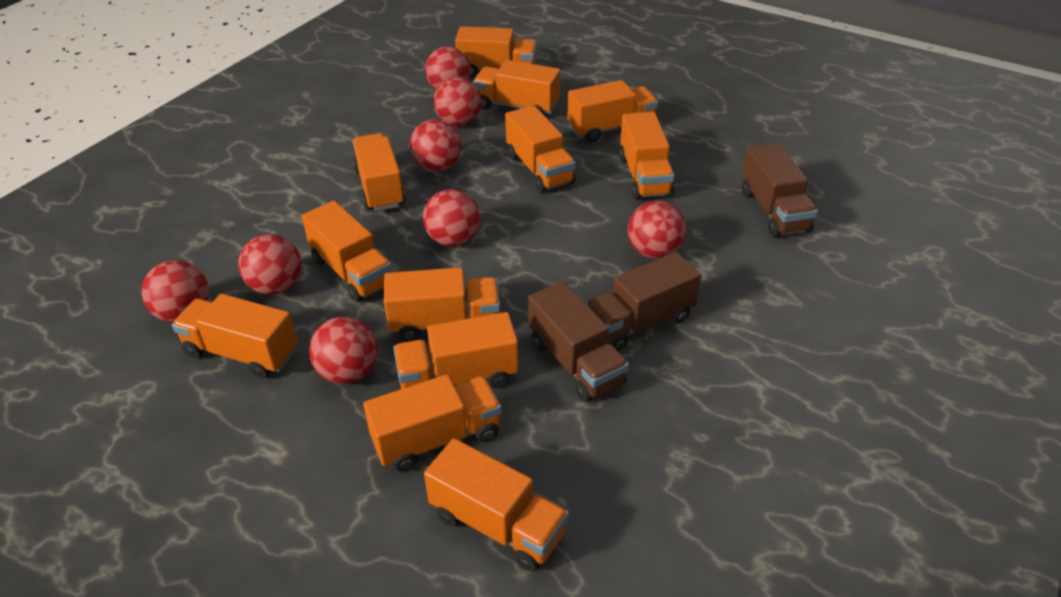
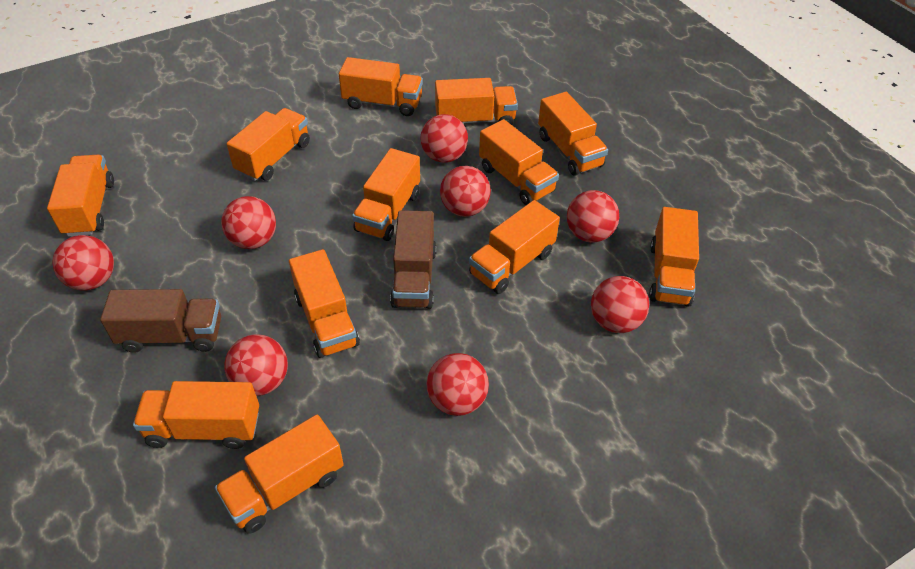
brown truck: 3 -> 2

